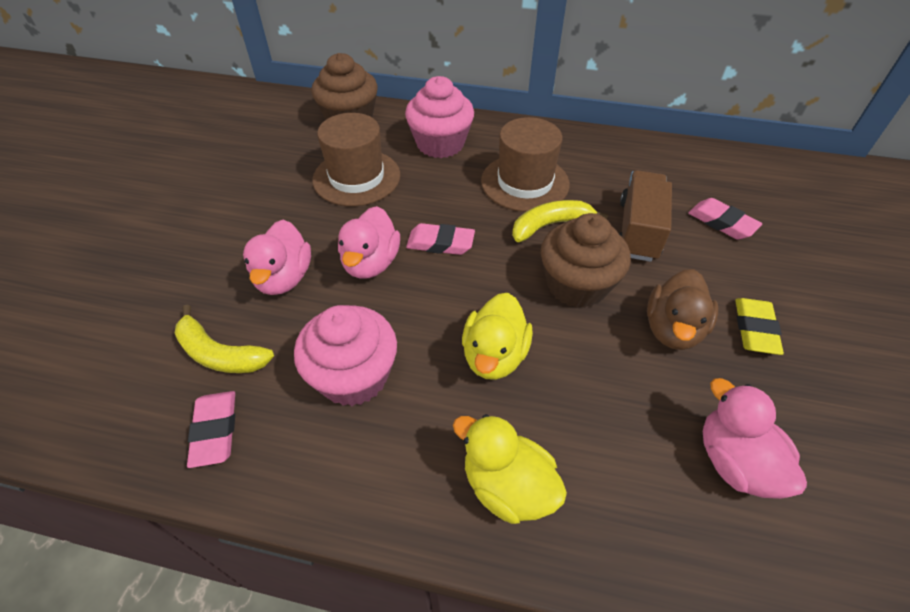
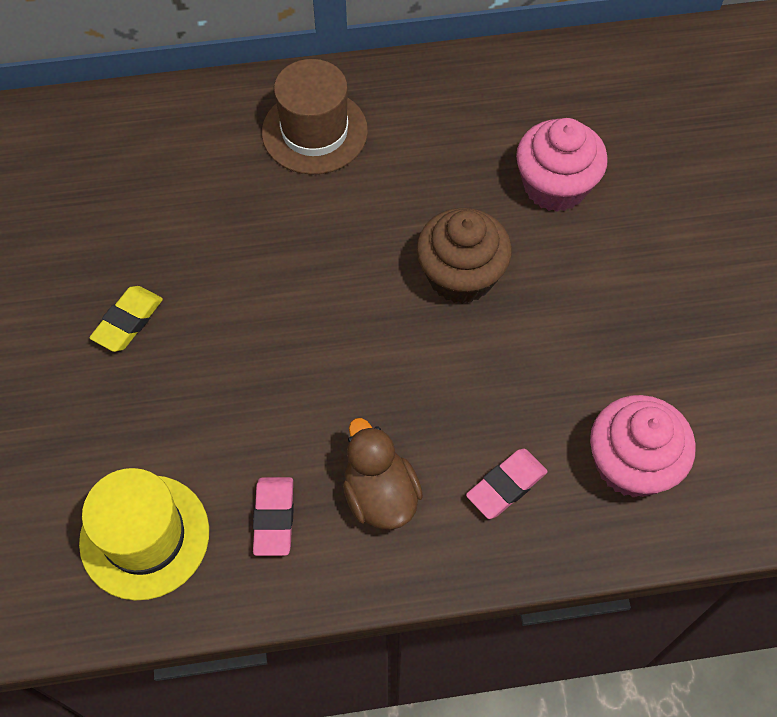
brown cupcake: 2 -> 1
brown hat: 2 -> 1
brown truck: 1 -> 0
pink duck: 3 -> 0
pink eraser: 3 -> 2
yellow banana: 2 -> 0
yellow duck: 2 -> 0
yellow hat: 0 -> 1

